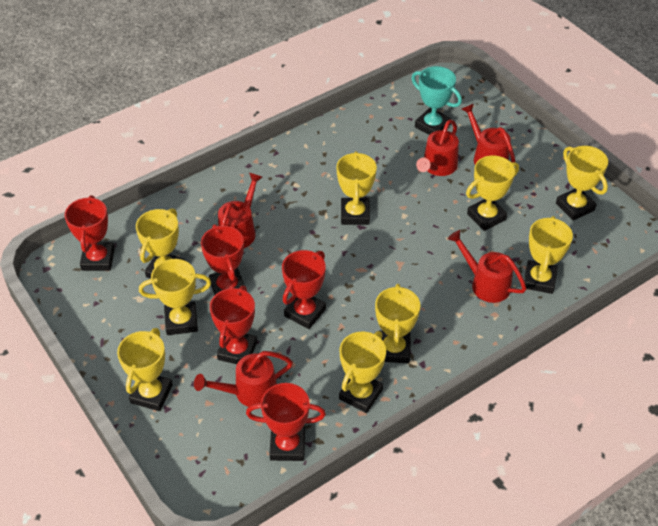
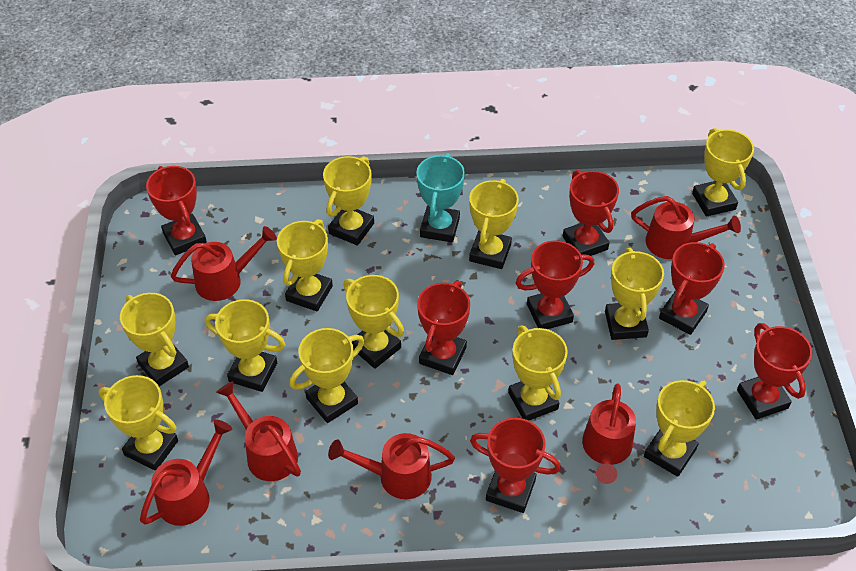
red trophy: 5 -> 7
red watering can: 5 -> 6
yellow trophy: 9 -> 12

